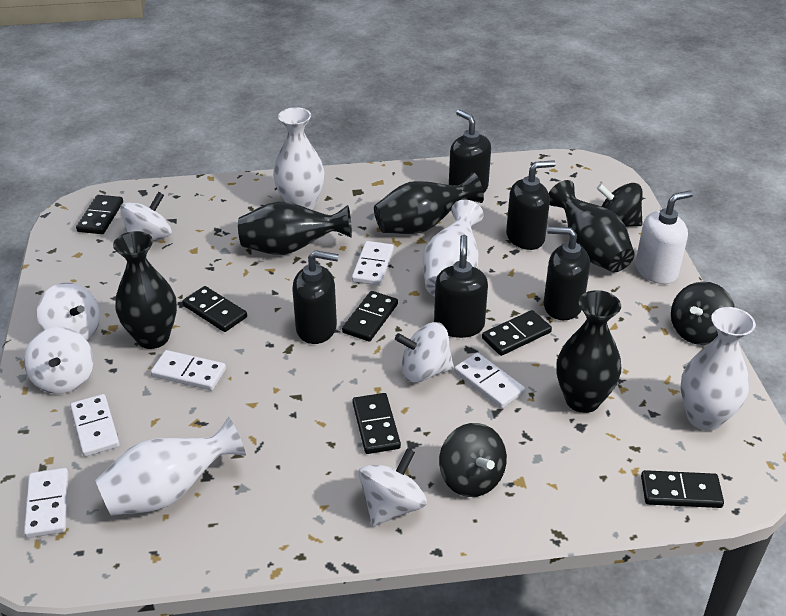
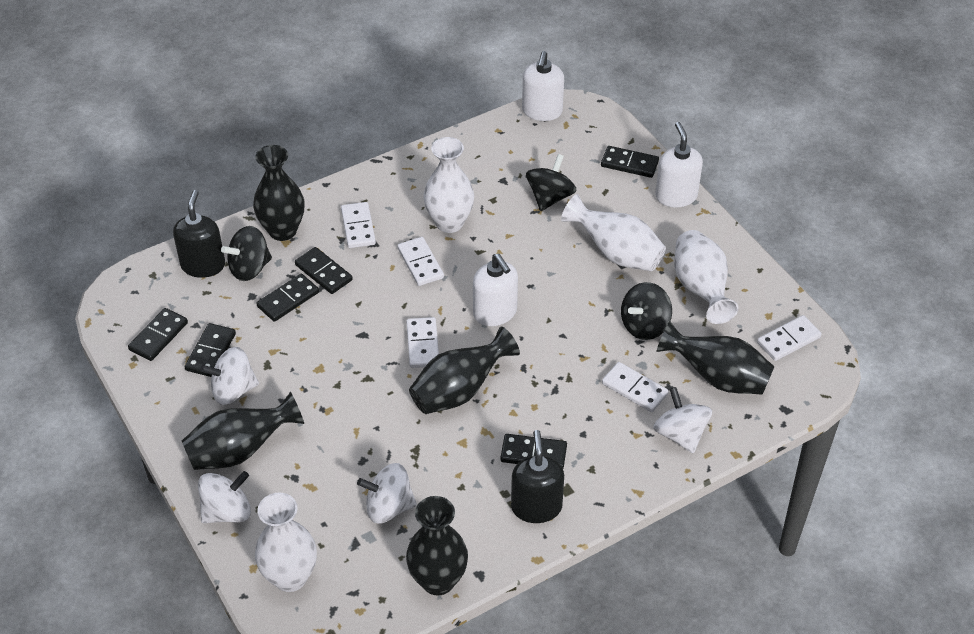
black soap dispenser: 5 -> 2
white soap dispenser: 1 -> 3
white spinning top: 5 -> 4

